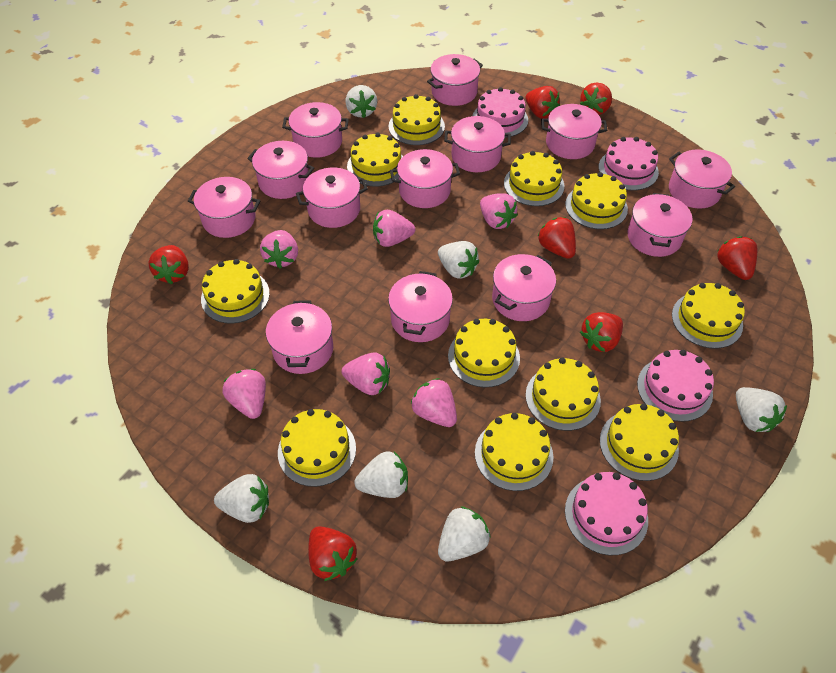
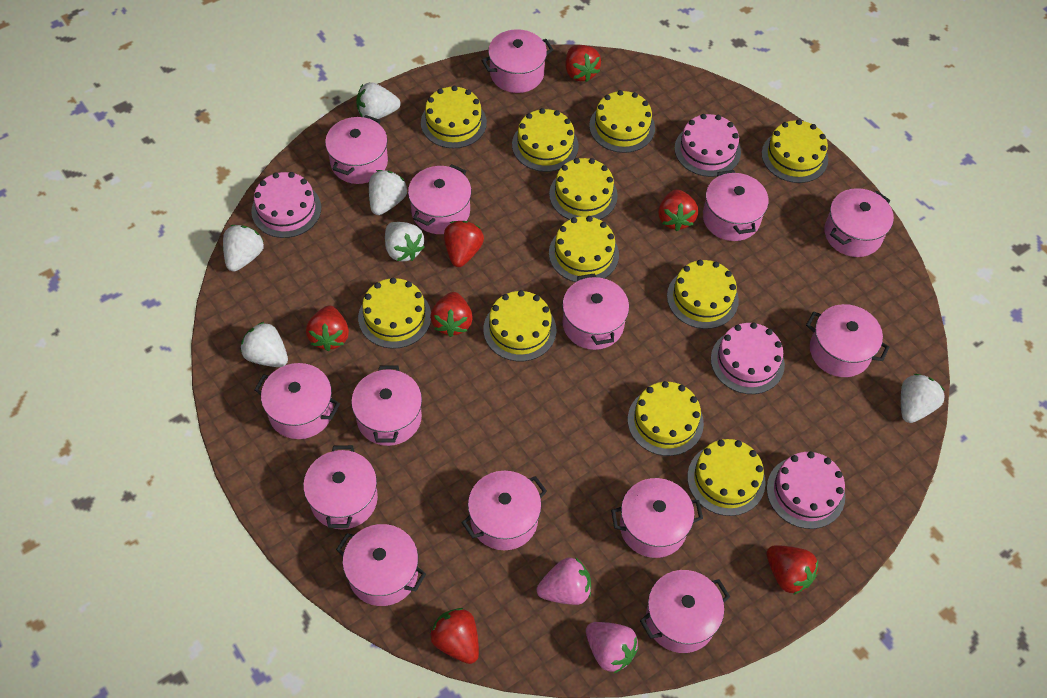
pink pot: 13 -> 14
pink strawberry: 6 -> 2

